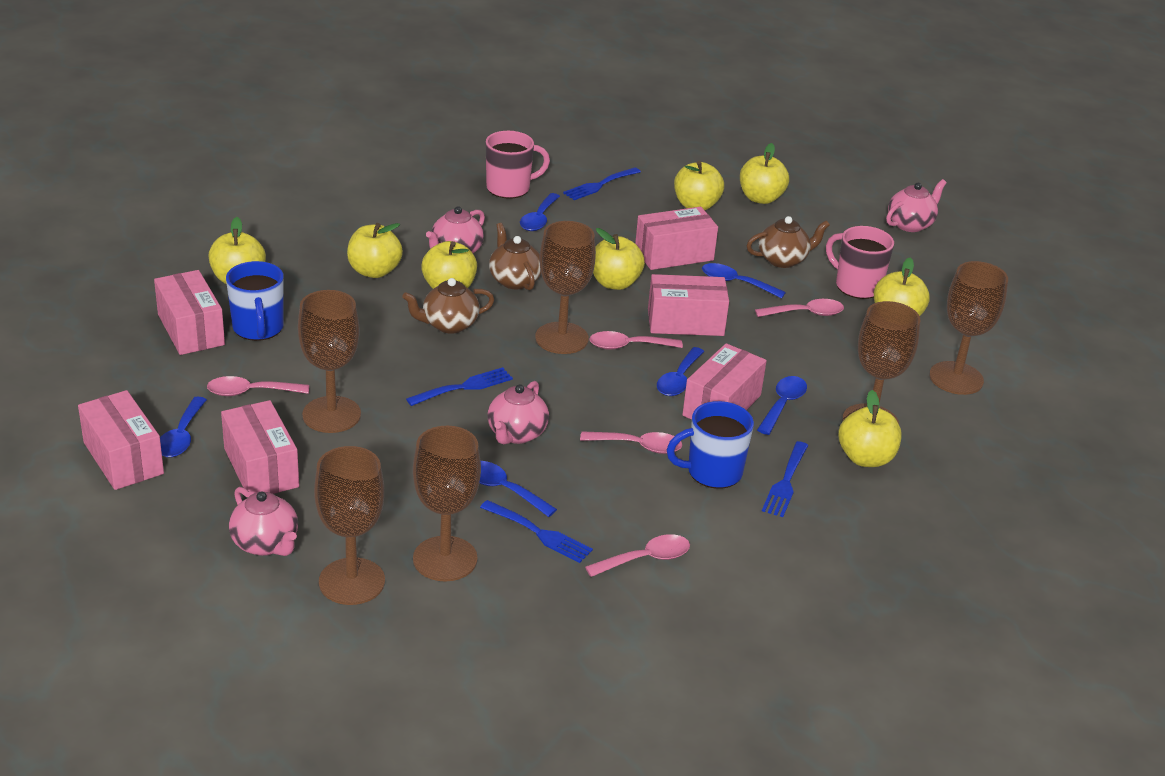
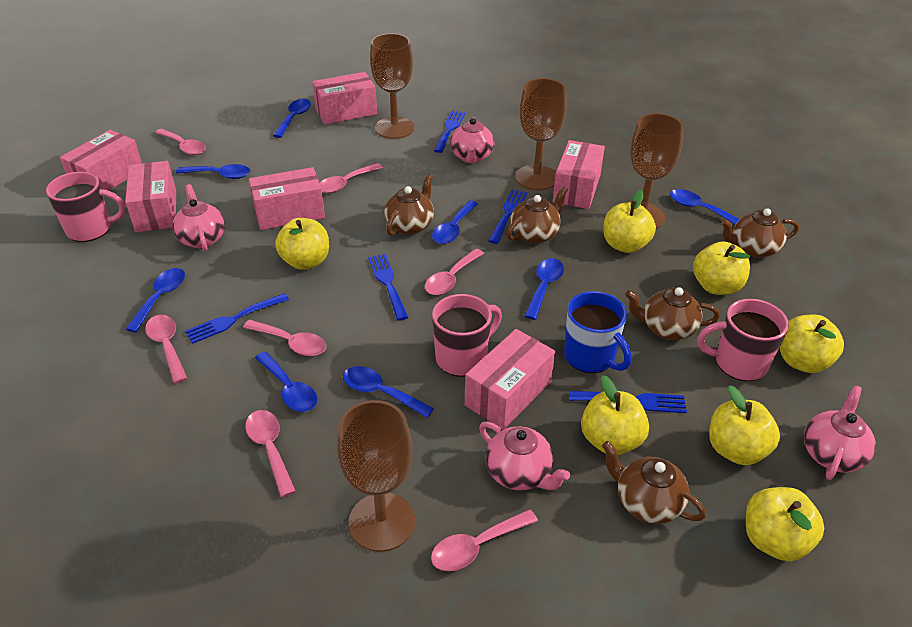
blue fork: 4 -> 5
blue mug: 2 -> 1
blue spoon: 6 -> 8
brown goblet: 6 -> 4
brown teapot: 3 -> 5
pink mug: 2 -> 3
pink spoon: 5 -> 7
yellow apple: 8 -> 7

